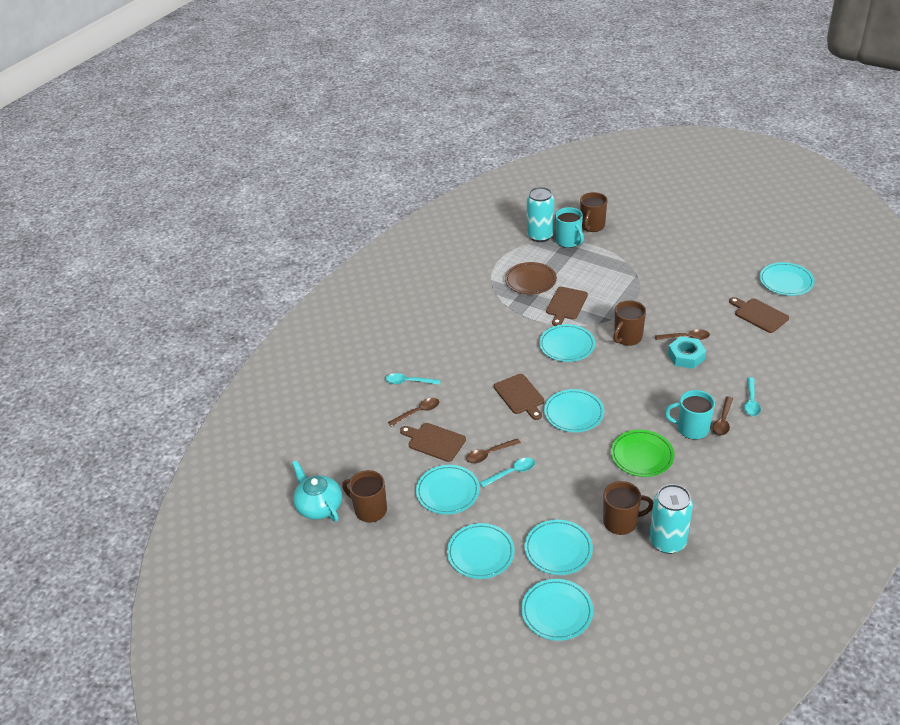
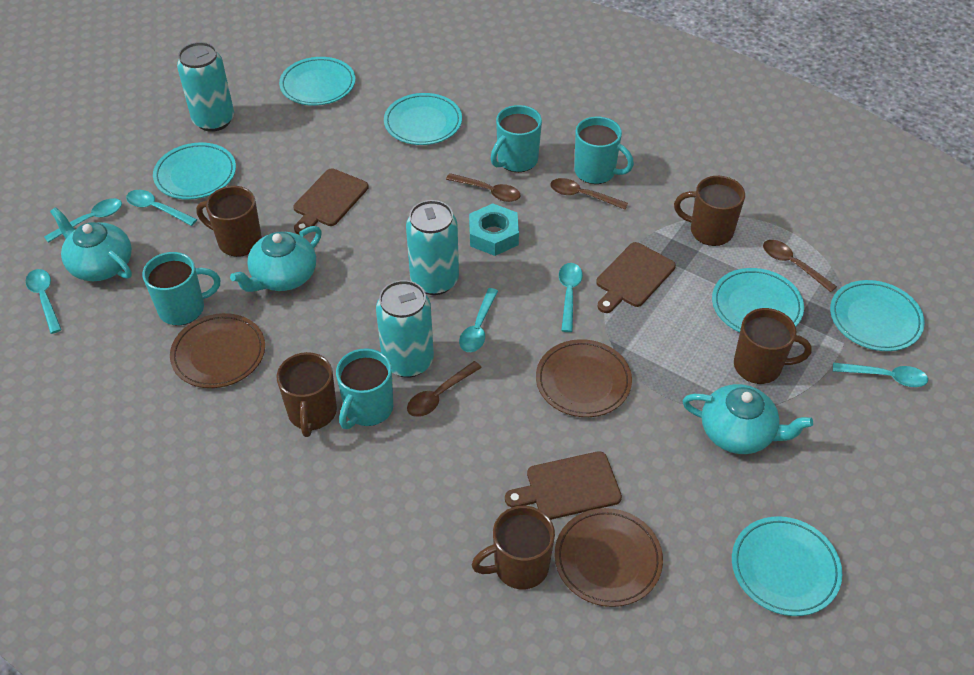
brown cutting board: 4 -> 3
brown mug: 4 -> 5
brown plate: 1 -> 3
green plate: 1 -> 0
turquoise can: 2 -> 3
turquoise mug: 2 -> 4
turquoise plate: 7 -> 6
turquoise spoon: 3 -> 6
turquoise teapot: 1 -> 3

